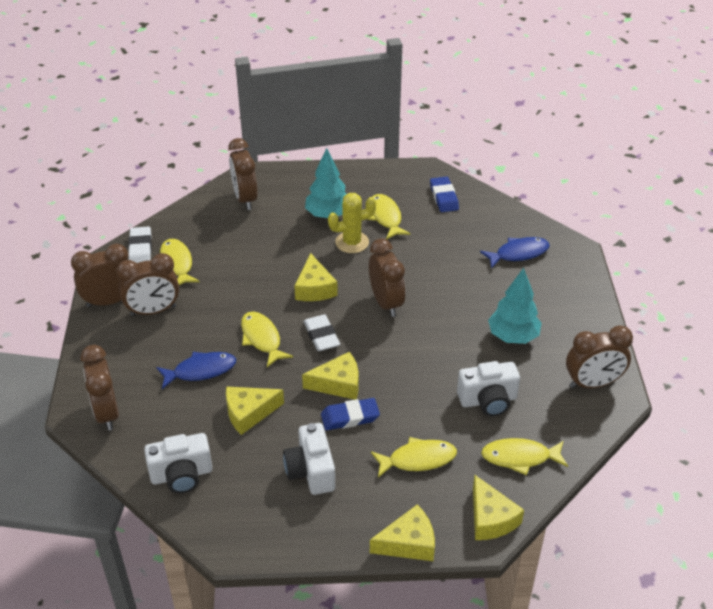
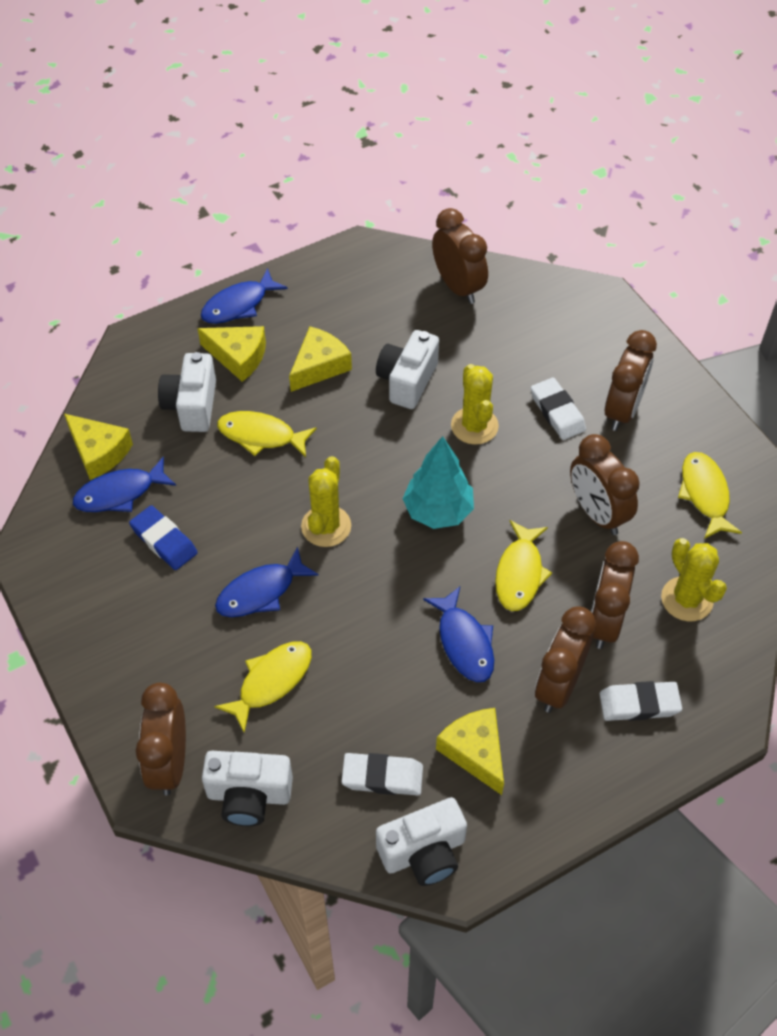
blue eraser: 2 -> 1
blue fish: 2 -> 4
turquoise tree: 2 -> 1
white camera: 3 -> 4
white eraser: 2 -> 3
yellow cactus: 1 -> 3
yellow cheese: 5 -> 4
yellow fish: 5 -> 4

